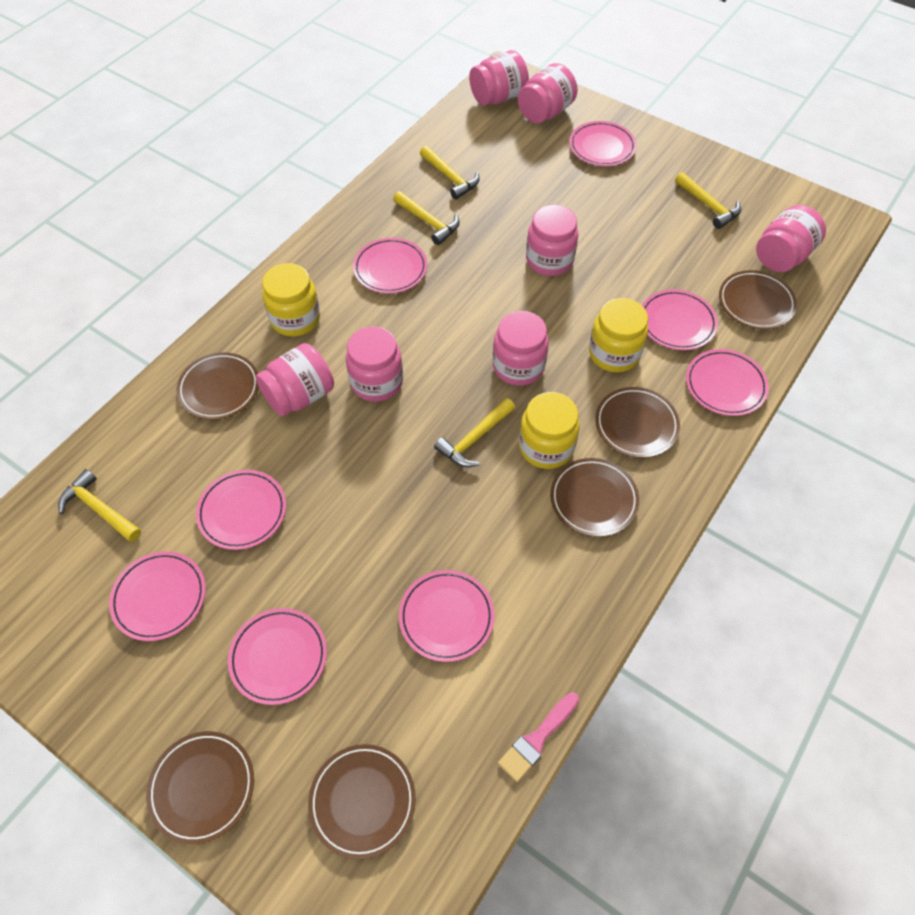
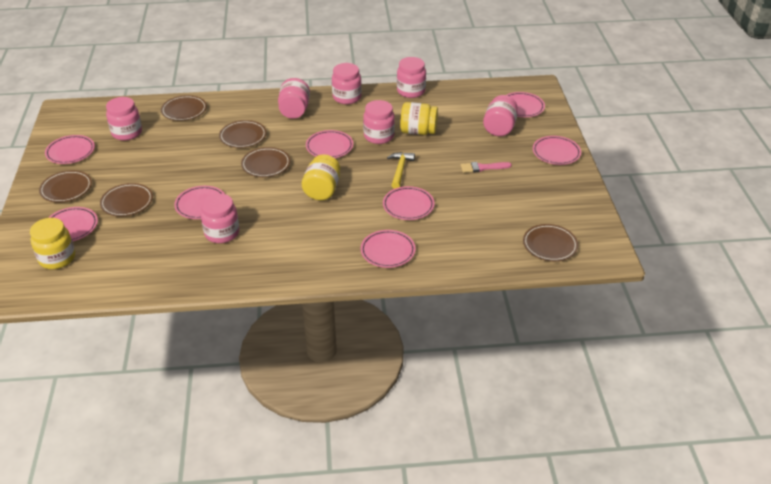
yellow hammer: 5 -> 1

